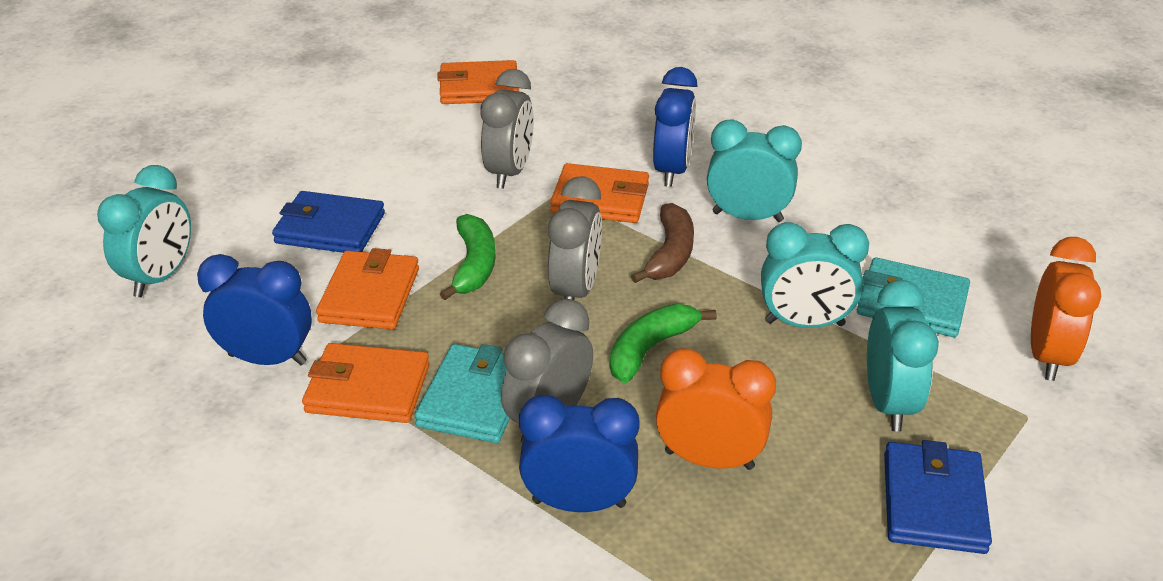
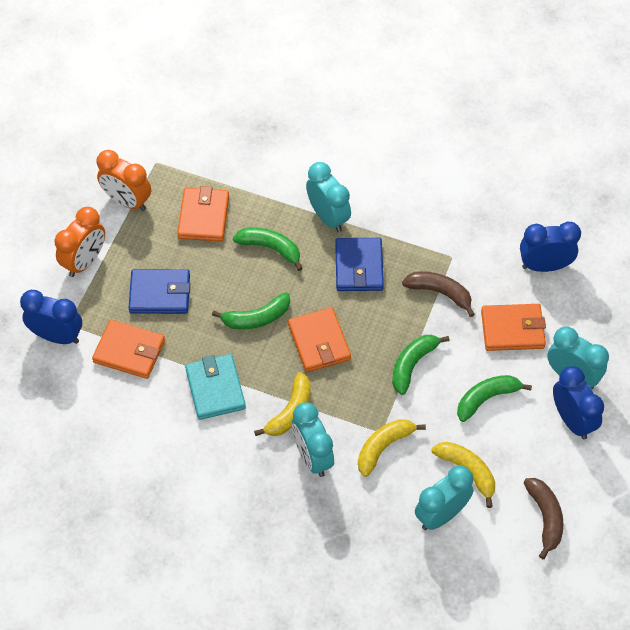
brown banana: 1 -> 2
green banana: 2 -> 4
grey clock: 3 -> 0
turquoise wallet: 2 -> 1
yellow banana: 0 -> 3

